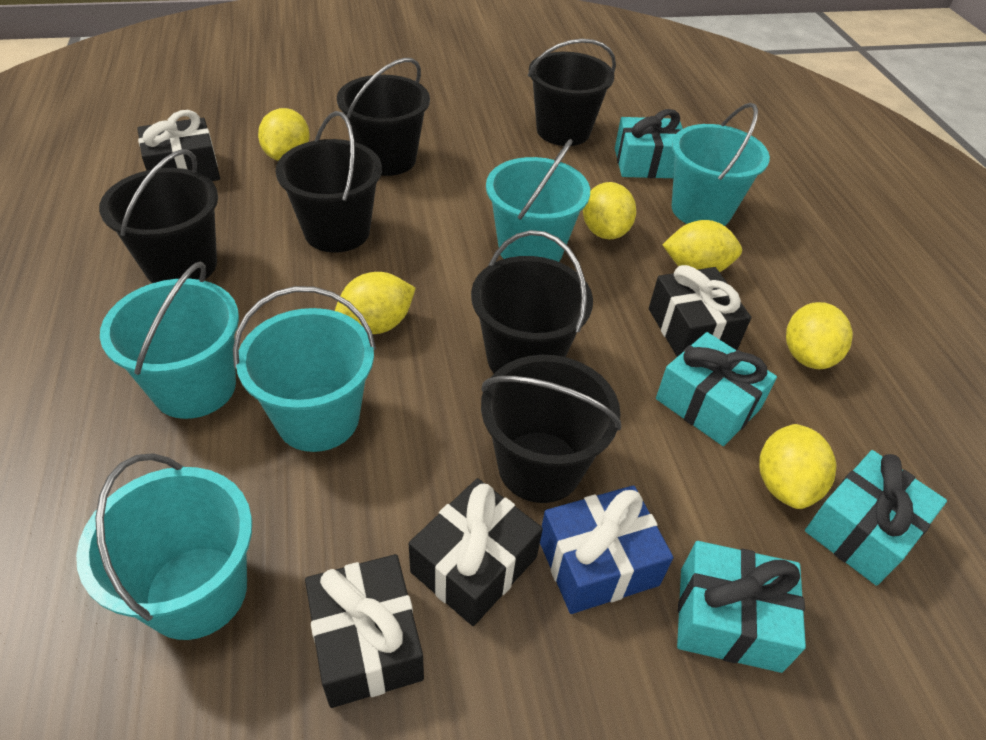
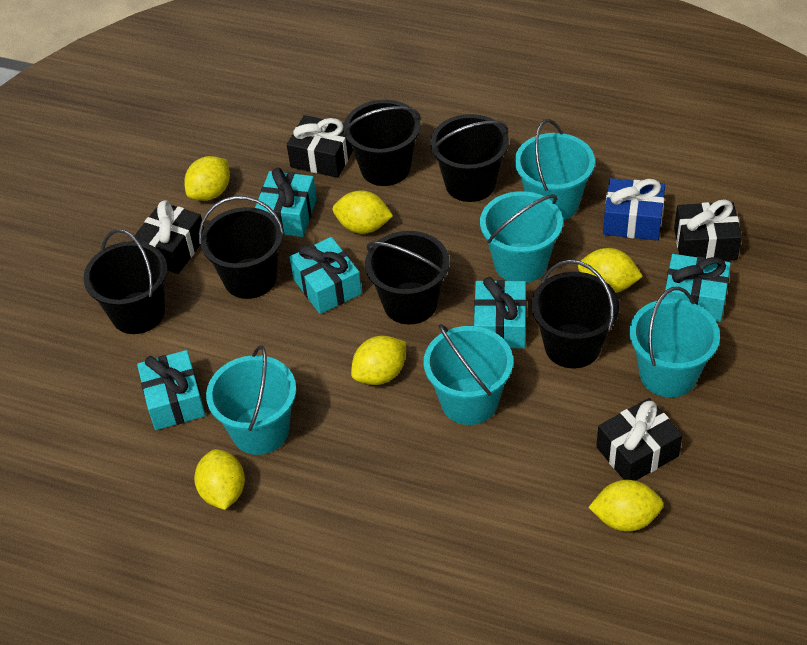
turquoise gift: 4 -> 5

